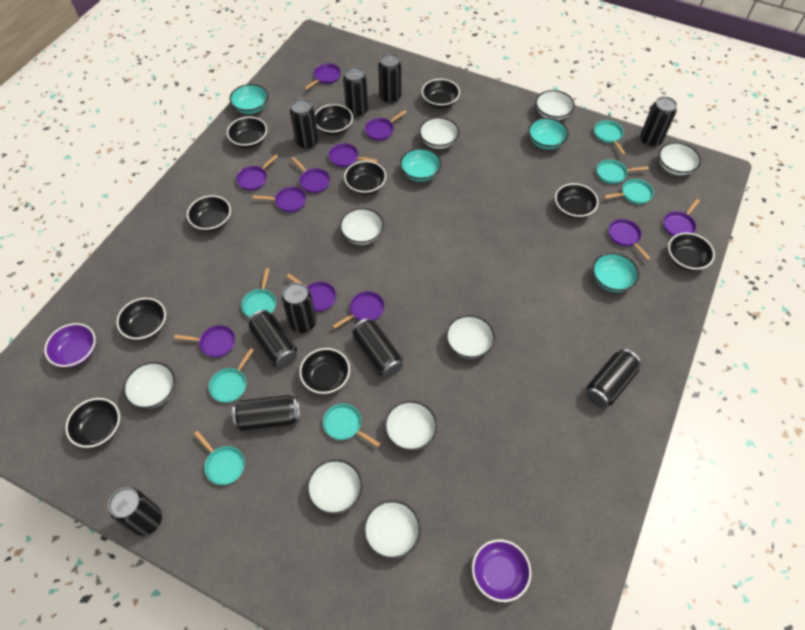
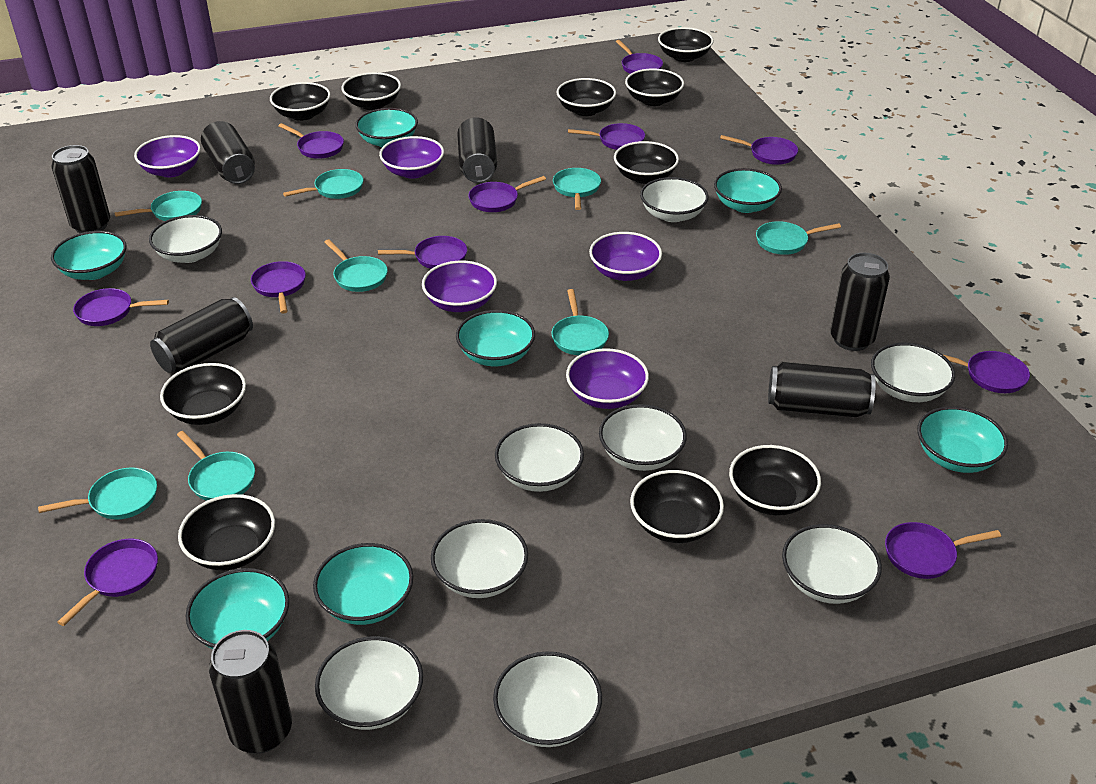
black can: 10 -> 7
purple bowl: 2 -> 5
turquoise bowl: 4 -> 7
turquoise pan: 7 -> 8

